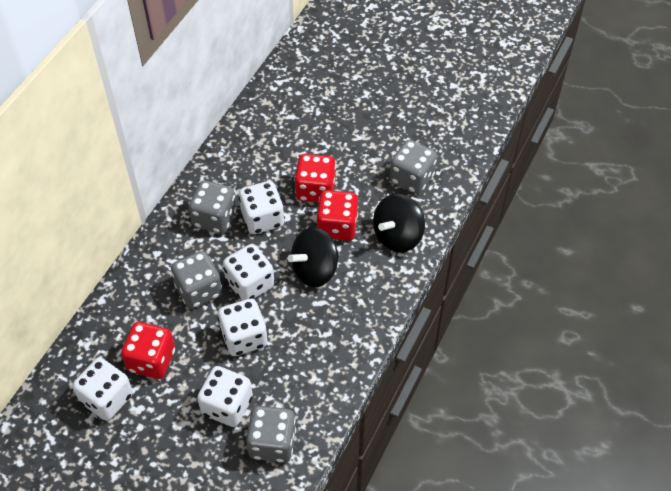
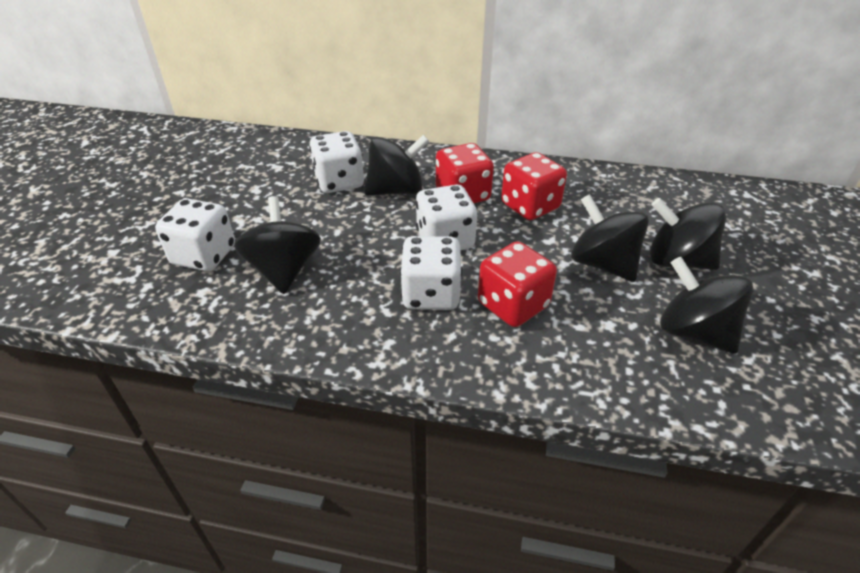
black spinning top: 2 -> 5
grey dice: 4 -> 0
white dice: 5 -> 4

